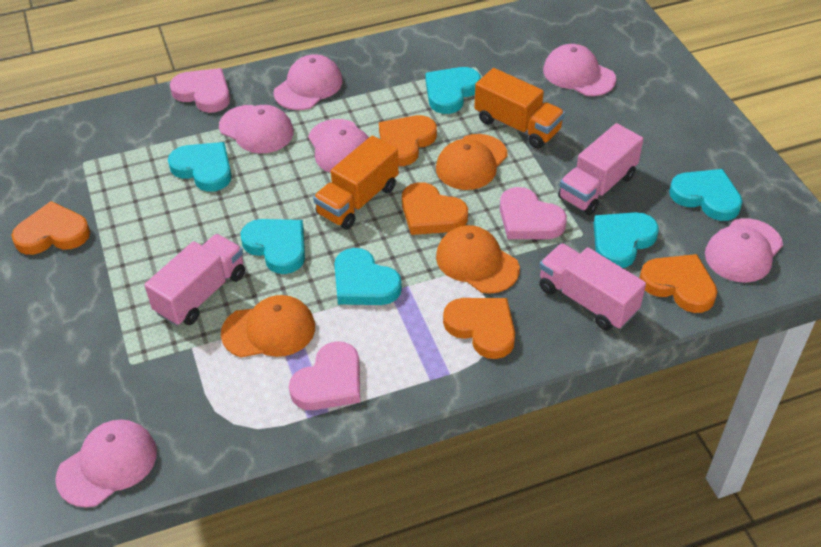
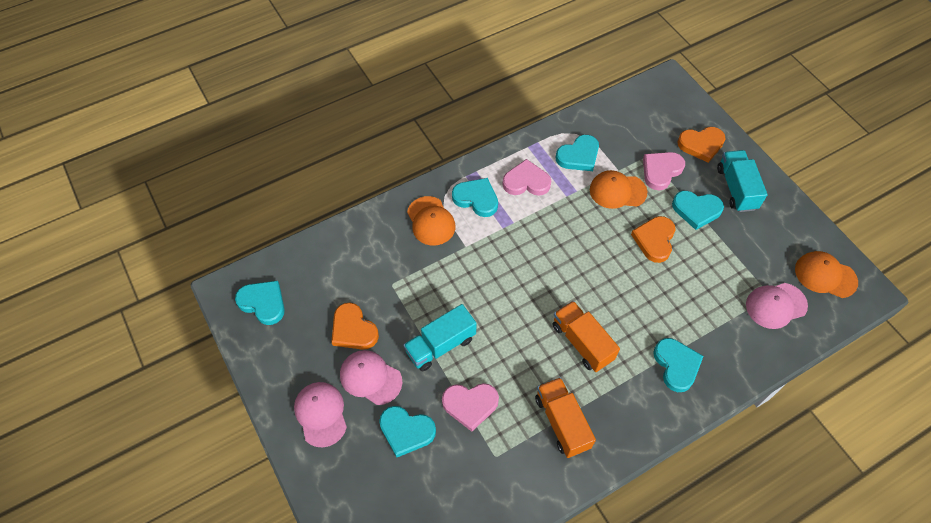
orange heart: 5 -> 3
pink cap: 6 -> 3
pink truck: 3 -> 0
turquoise truck: 0 -> 2

